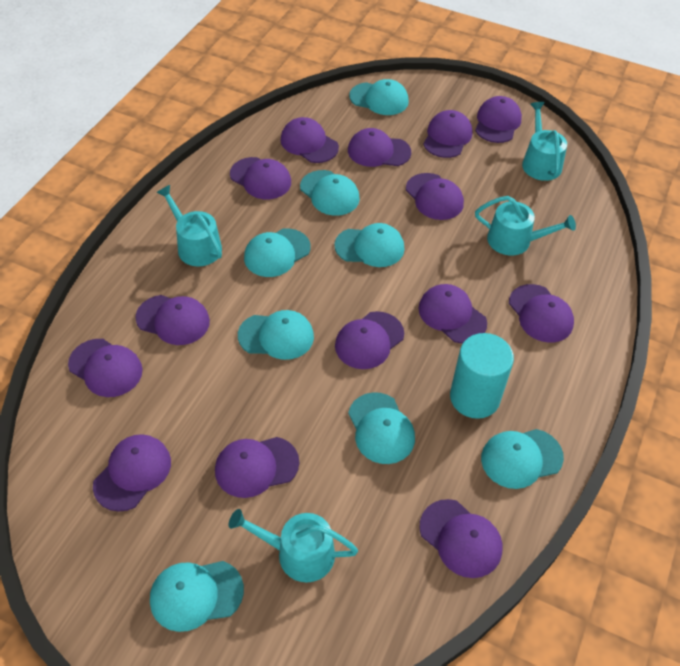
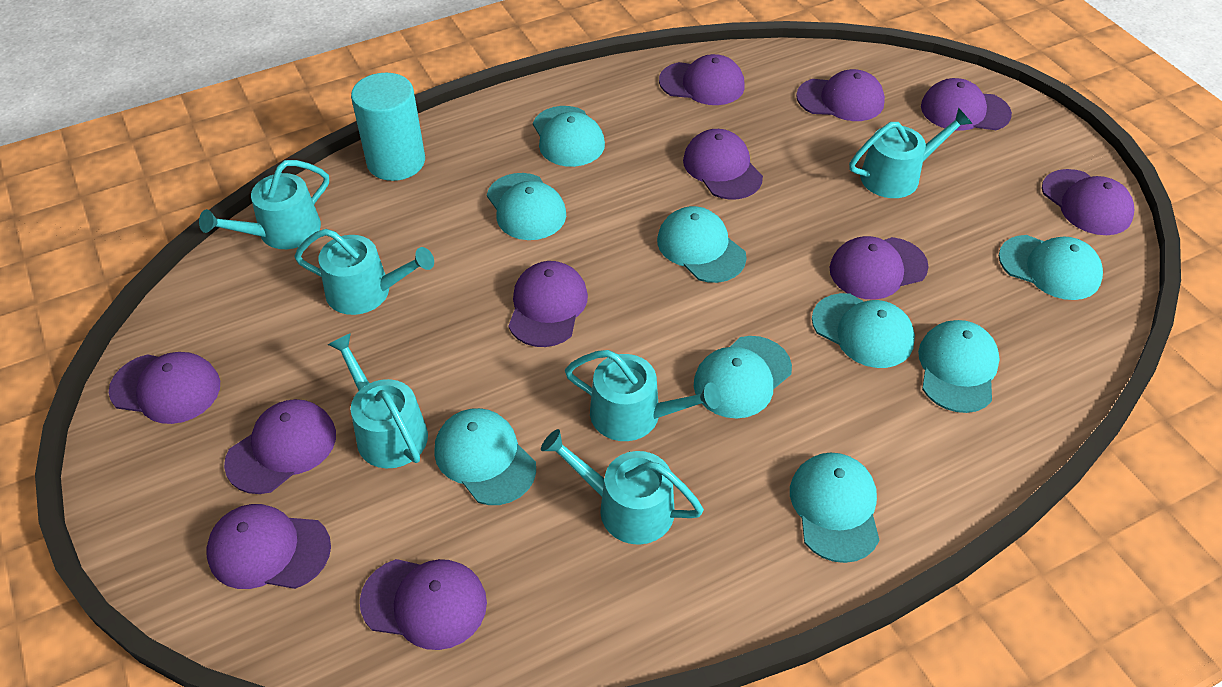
purple cap: 14 -> 11
turquoise cap: 8 -> 9
turquoise watering can: 4 -> 6

